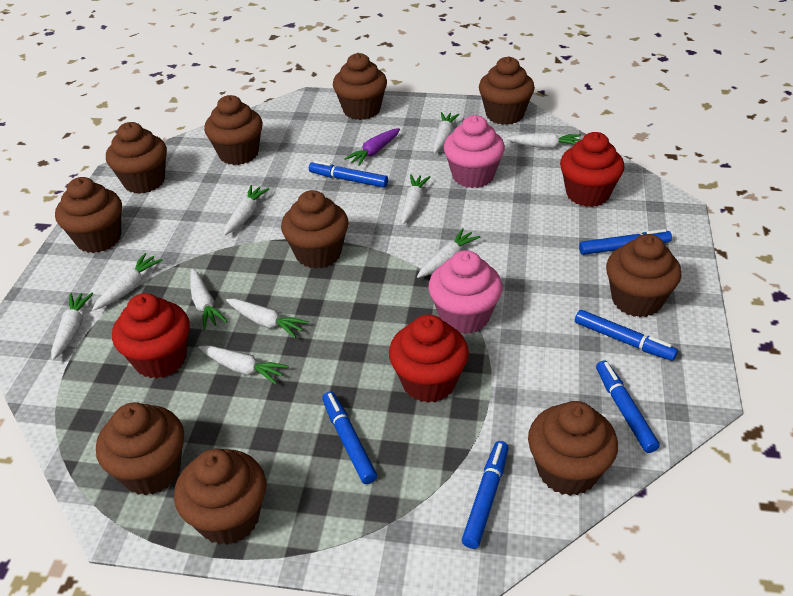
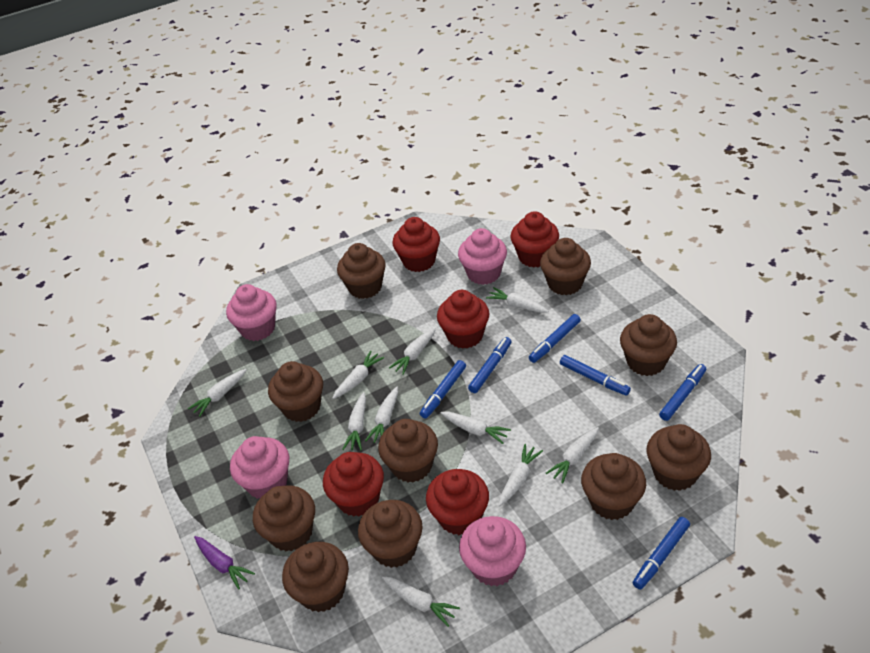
pink cupcake: 2 -> 4
red cupcake: 3 -> 5

